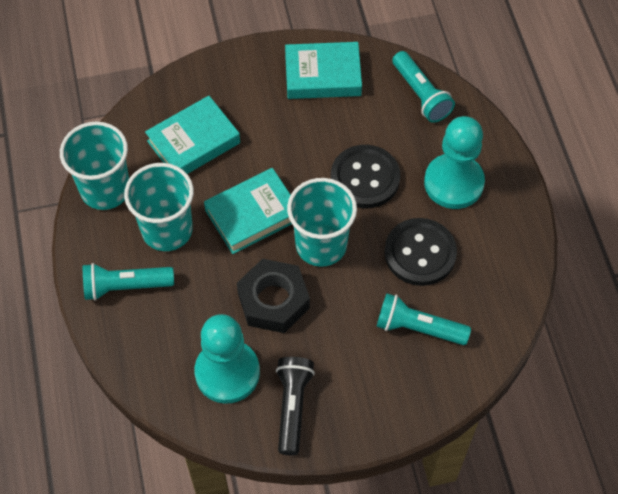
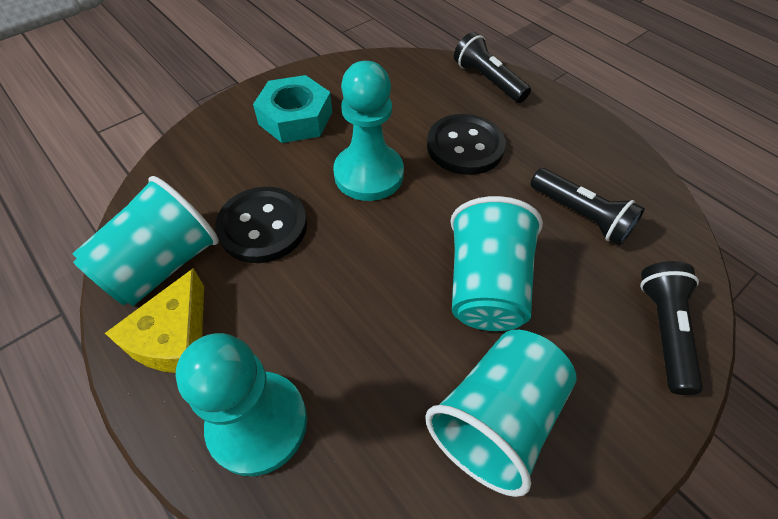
black flashlight: 1 -> 3
black nut: 1 -> 0
turquoise book: 3 -> 0
turquoise flashlight: 3 -> 0
turquoise nut: 0 -> 1
yellow cheese: 0 -> 1

